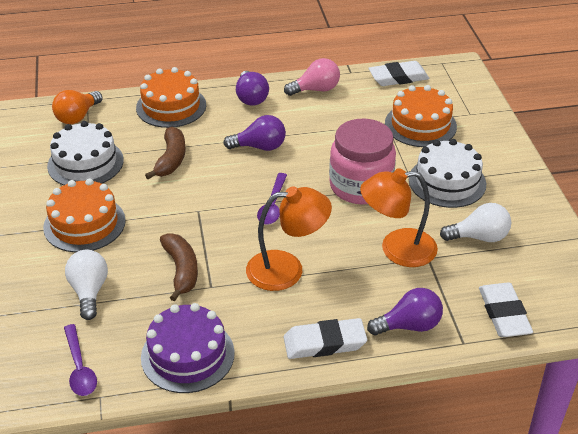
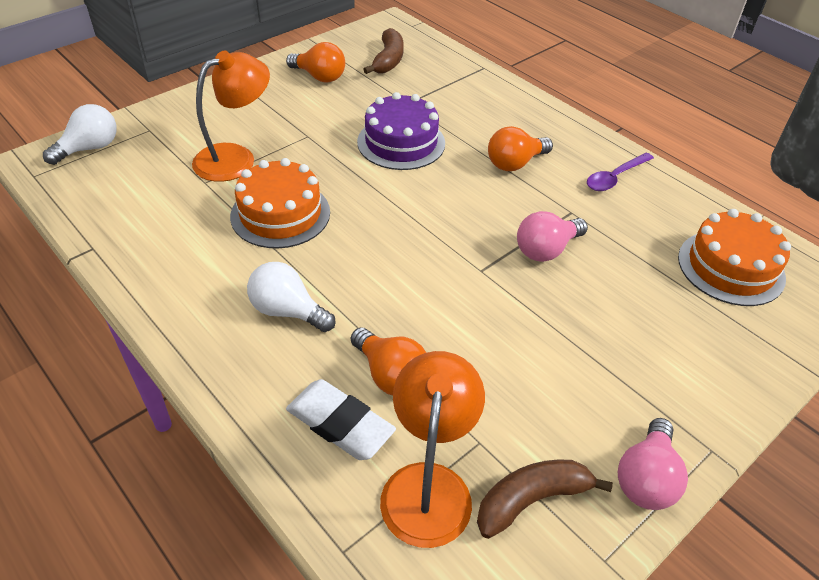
orange cake: 3 -> 2
orange light bulb: 1 -> 3
pink jar: 1 -> 0
pink light bulb: 1 -> 2
purple light bulb: 3 -> 0
purple spoon: 2 -> 1
white cake: 2 -> 0
white eraser: 3 -> 1

